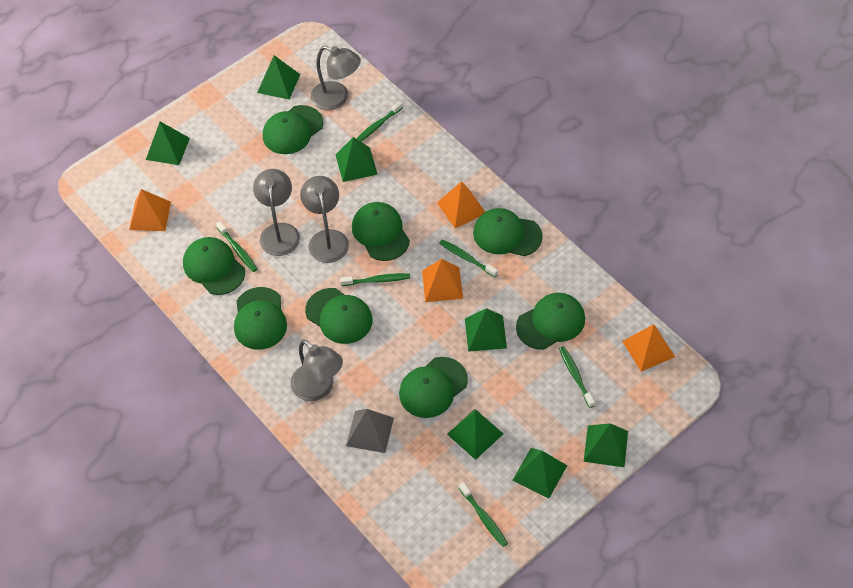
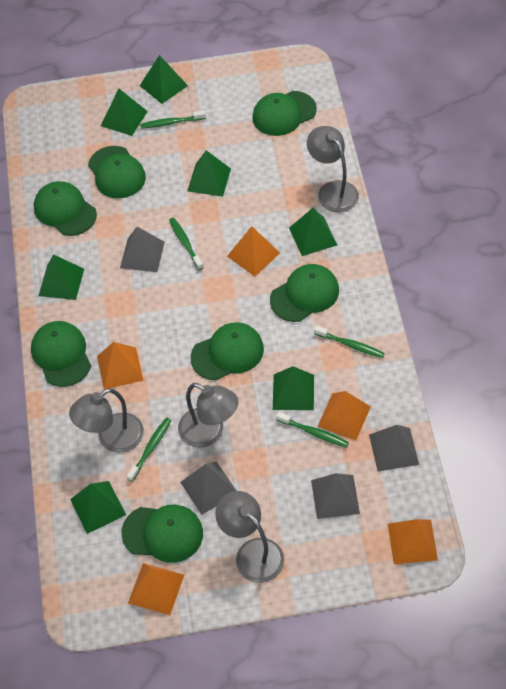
green cap: 8 -> 7
green toothbrush: 6 -> 5
grey pyramid: 1 -> 4
orange pyramid: 4 -> 5

